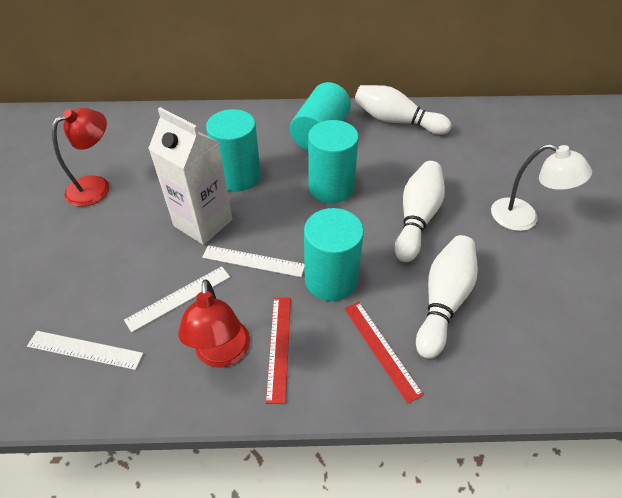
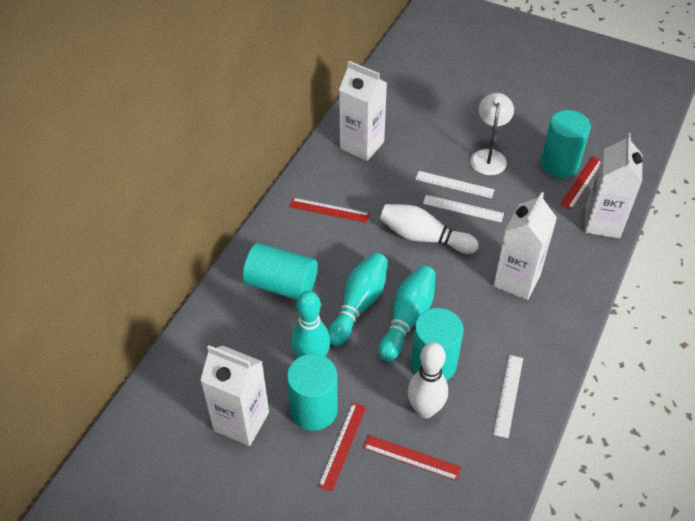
red lamp: 2 -> 0
red ruler: 2 -> 4
turquoise bowling pin: 0 -> 3
white bowling pin: 3 -> 2
white carton: 1 -> 4

